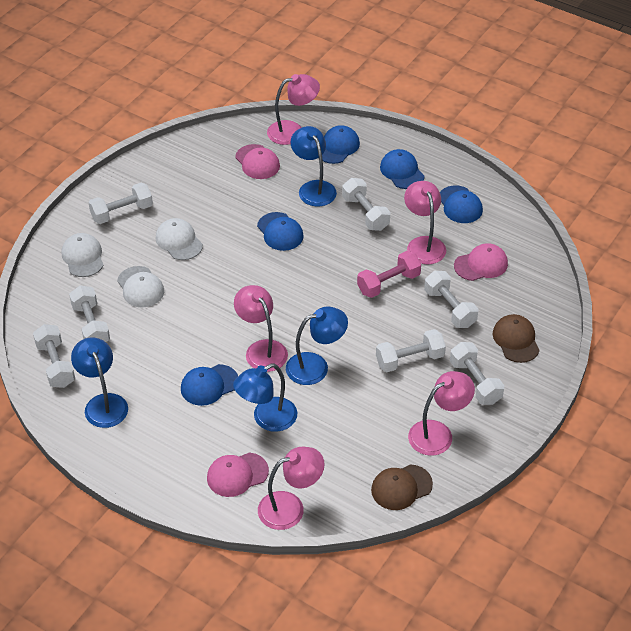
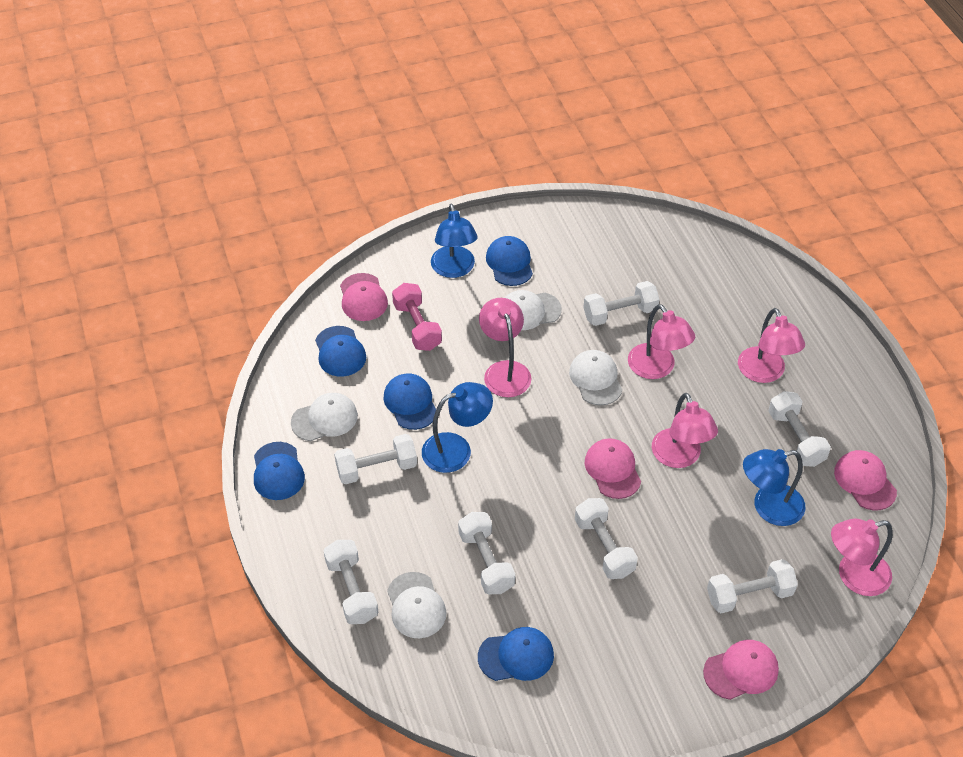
blue lamp: 4 -> 3
brown cap: 2 -> 0
pink cap: 3 -> 4
white cap: 3 -> 4

